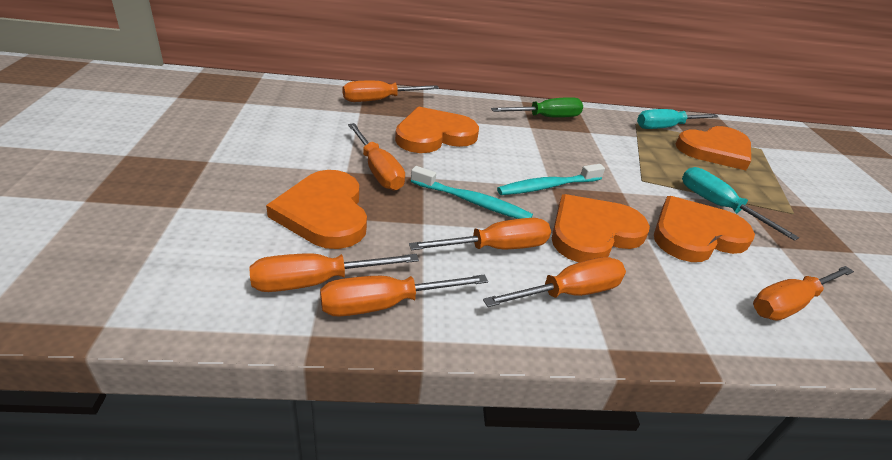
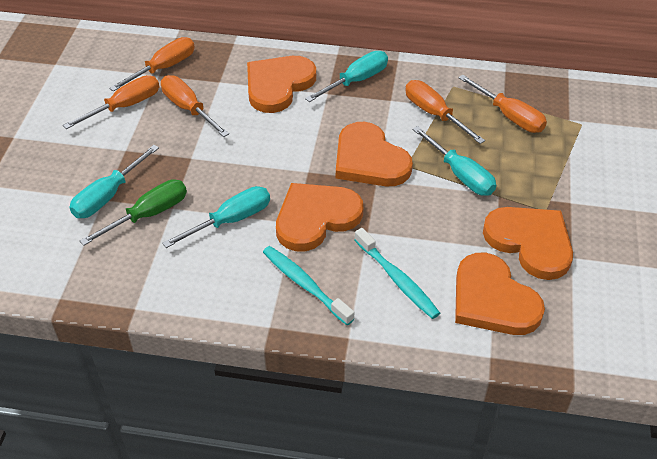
orange screwdriver: 7 -> 5
turquoise screwdriver: 2 -> 4

